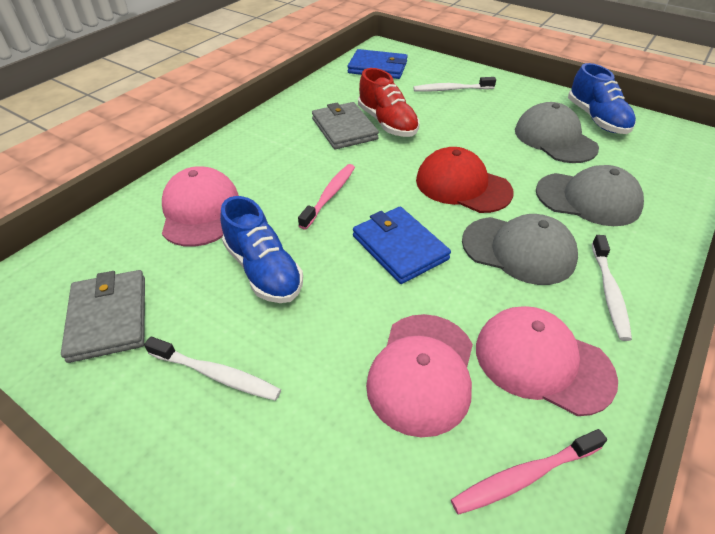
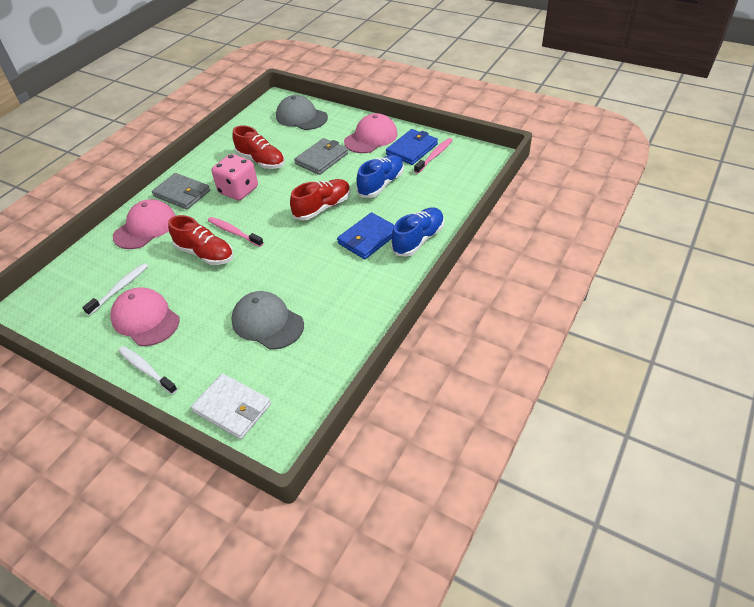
grey cap: 3 -> 2
pink dice: 0 -> 1
red cap: 1 -> 0
red shoe: 1 -> 3
white toothbrush: 3 -> 2
white wallet: 0 -> 1

